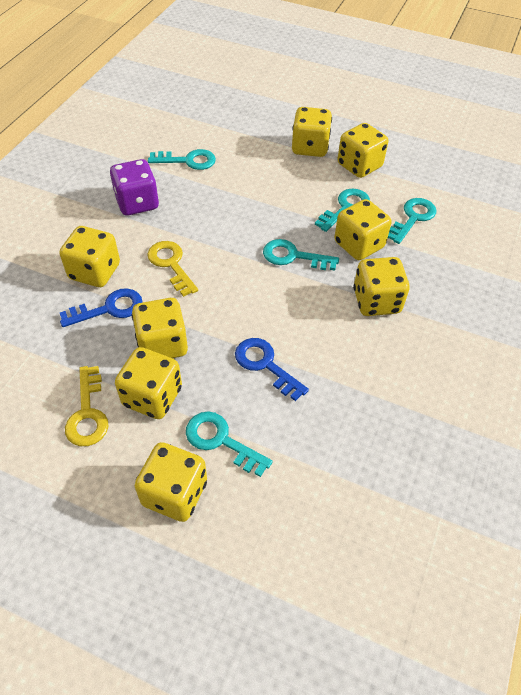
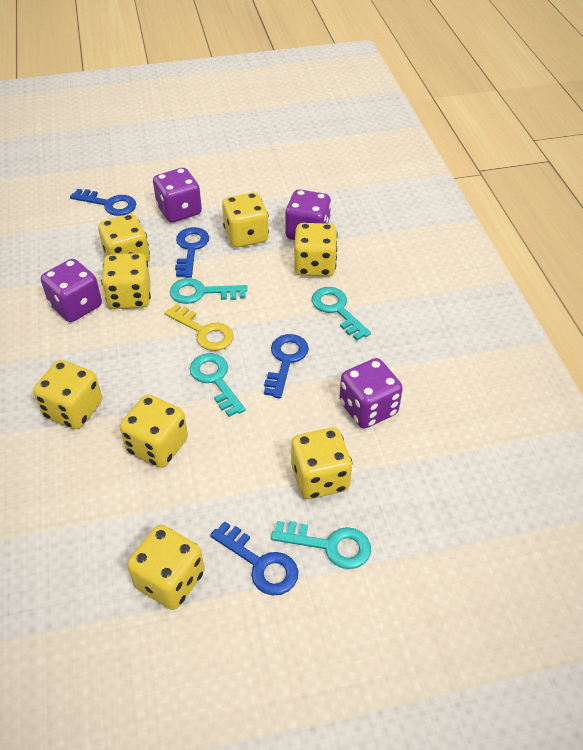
blue key: 2 -> 4
purple dice: 1 -> 4
turquoise key: 5 -> 4
yellow key: 2 -> 1

